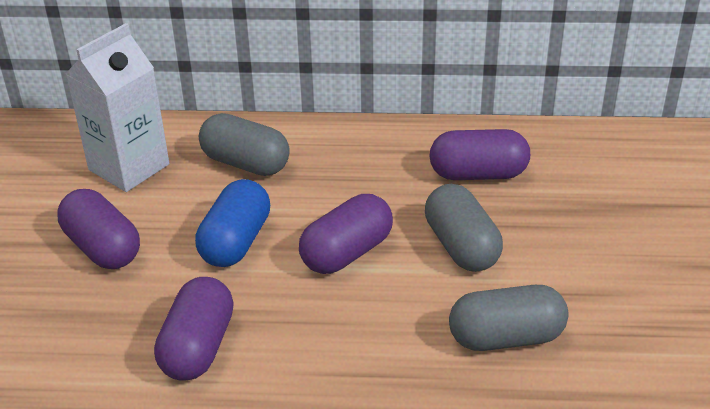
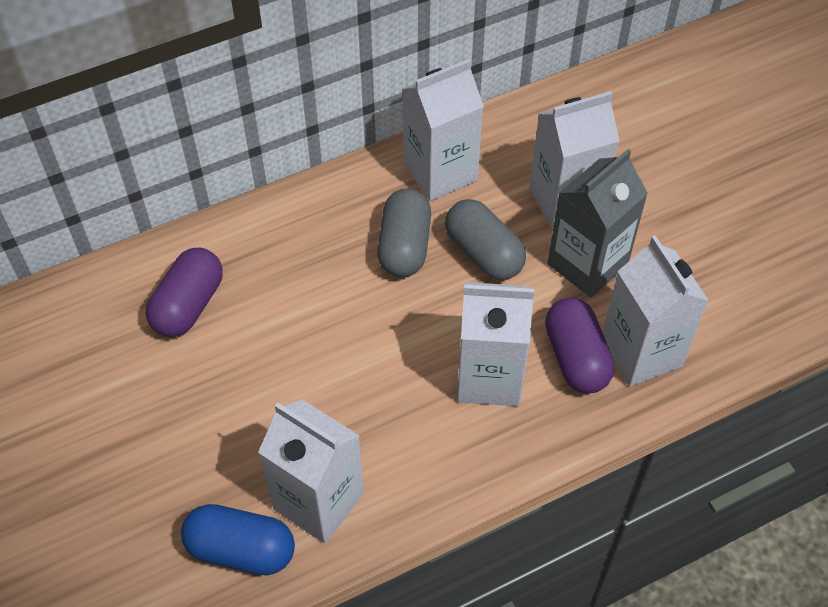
grey capsule: 3 -> 2
grey carton: 0 -> 1
purple capsule: 4 -> 2
white carton: 1 -> 5

